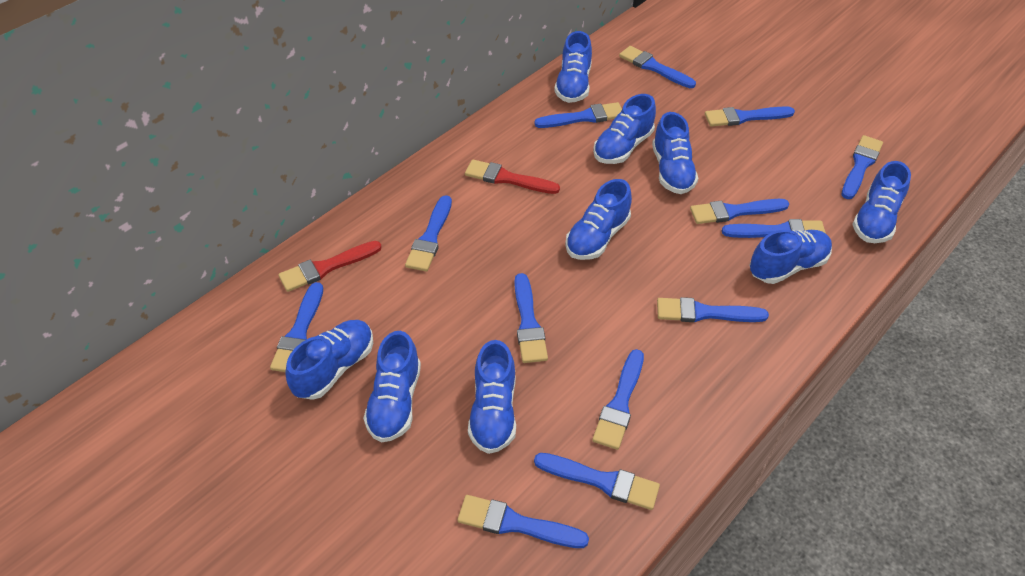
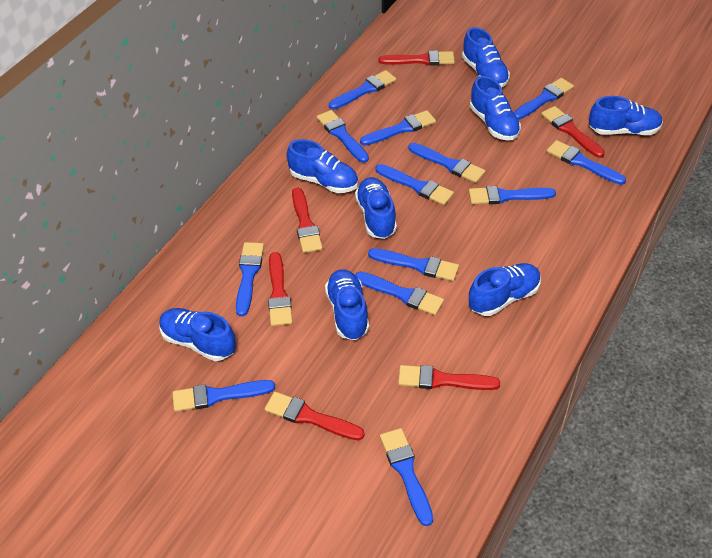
blue shoe: 9 -> 8
red brush: 2 -> 6

